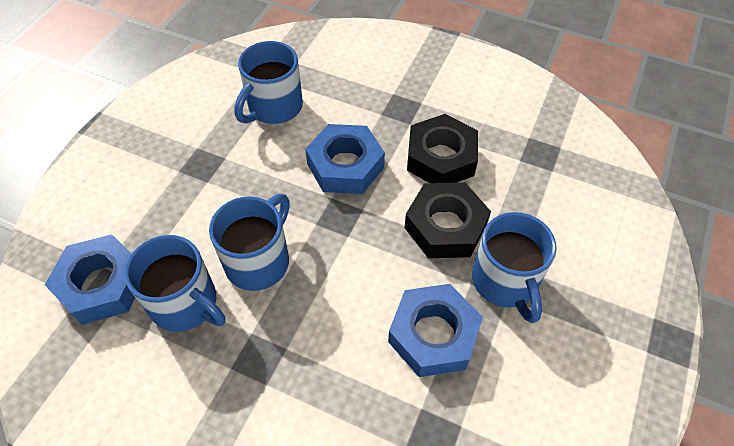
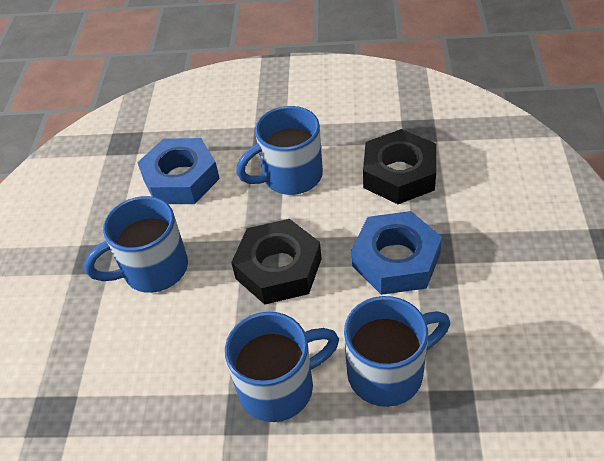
blue nut: 3 -> 2

